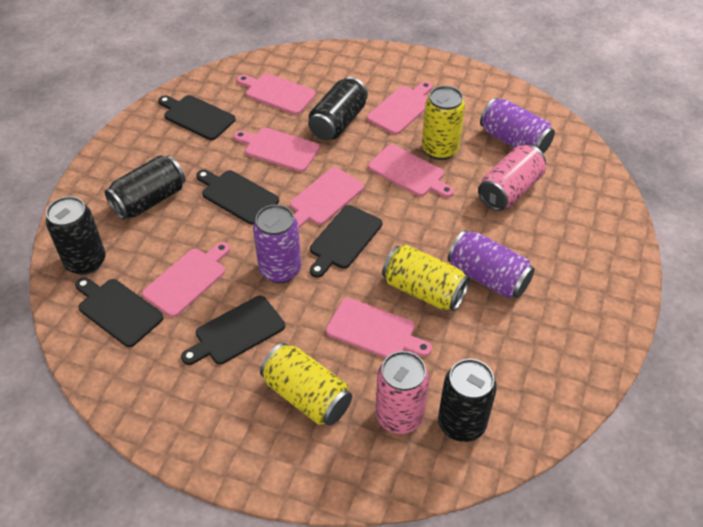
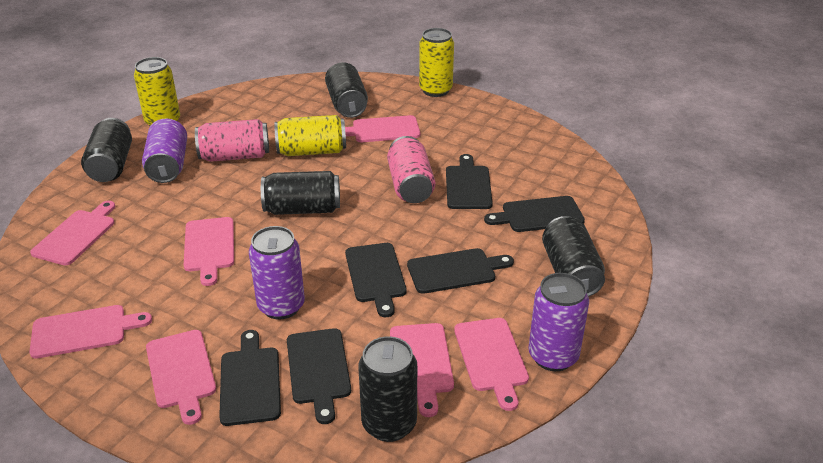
black can: 4 -> 5
black cutting board: 5 -> 6

